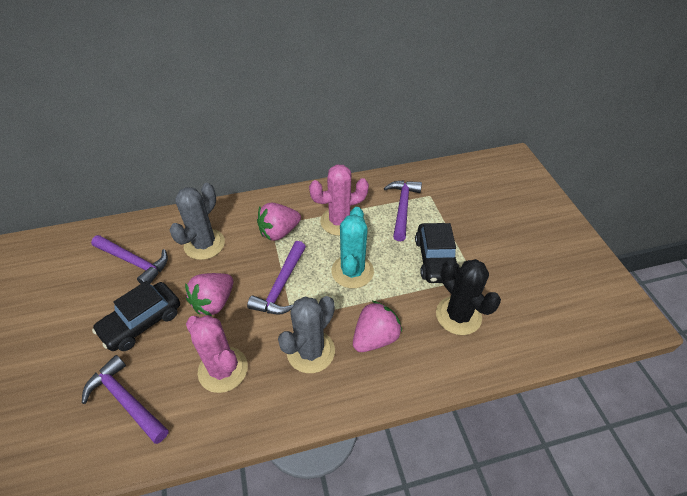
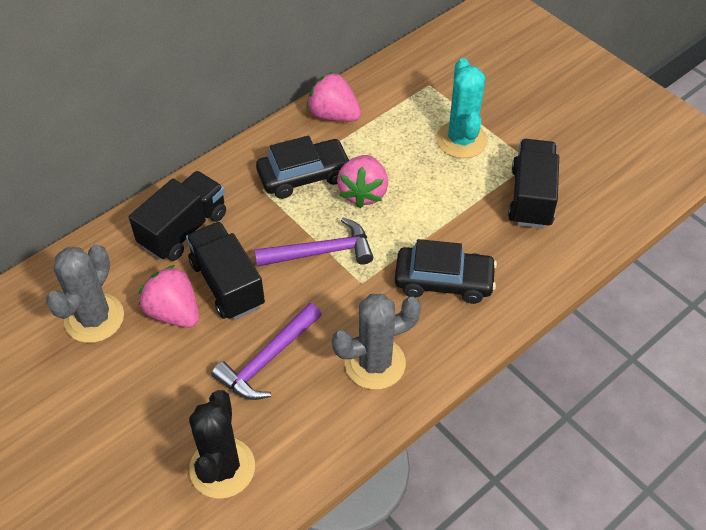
black truck: 0 -> 3
pink cactus: 2 -> 0
purple hammer: 4 -> 2

